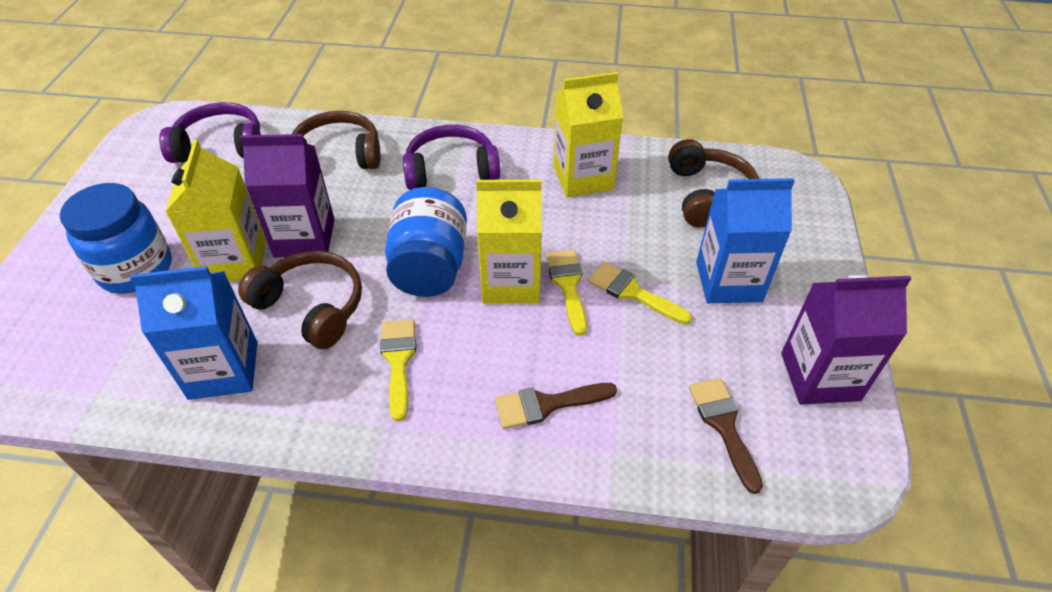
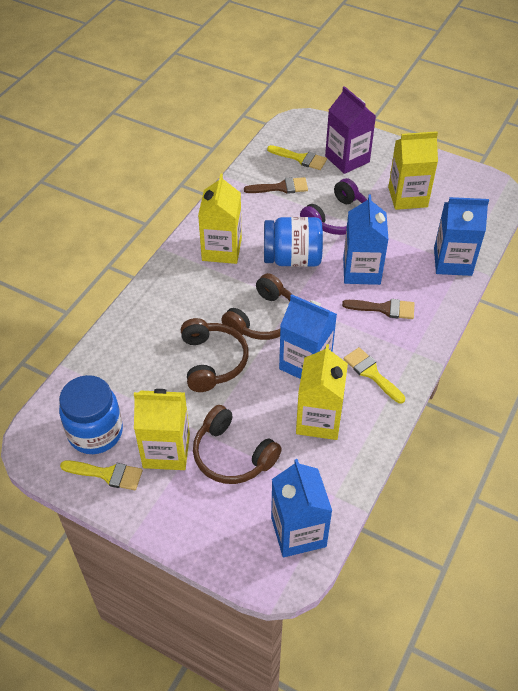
blue carton: 2 -> 4
purple carton: 2 -> 1
purple headphones: 2 -> 1
yellow carton: 3 -> 4

